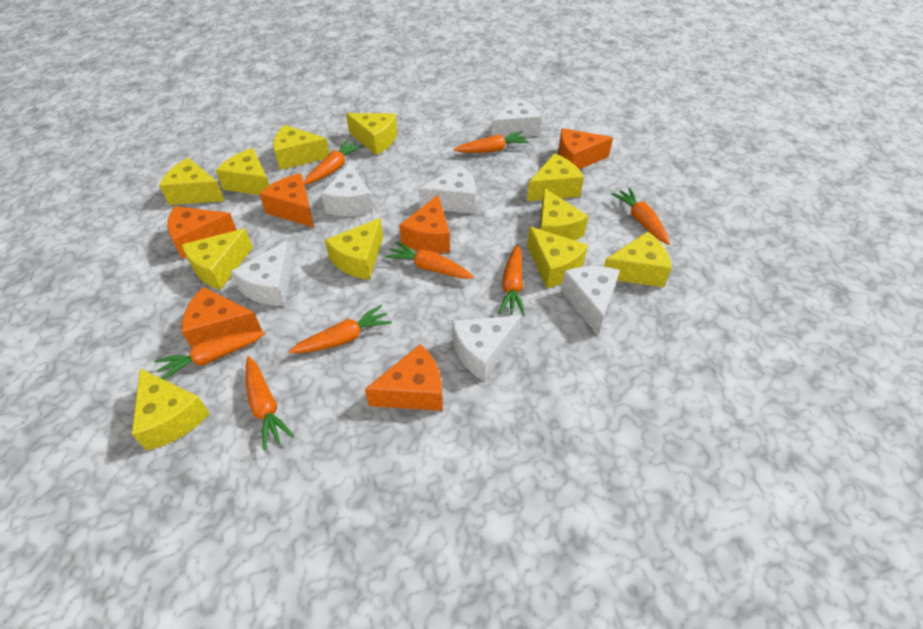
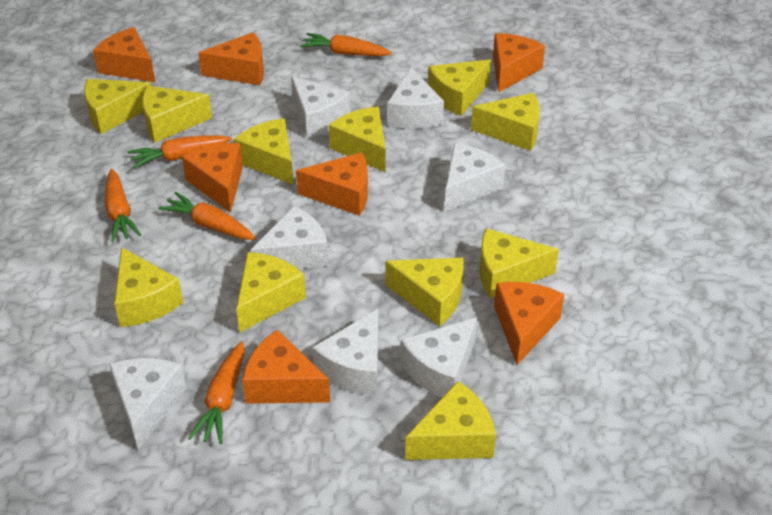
orange carrot: 8 -> 5
orange cheese: 6 -> 7
white cheese: 6 -> 7

